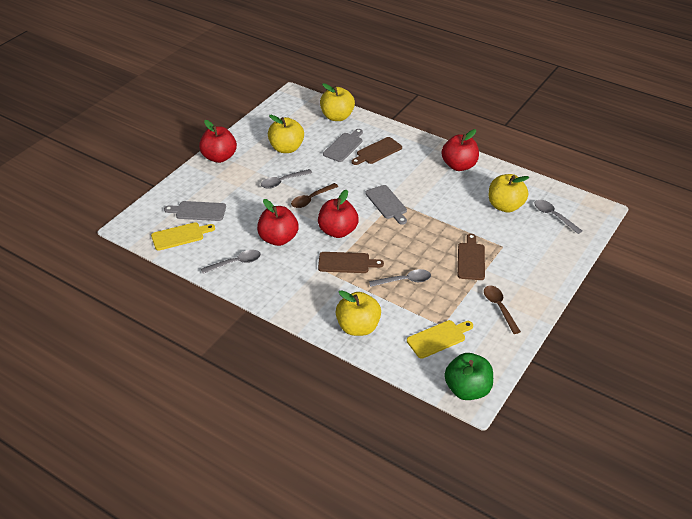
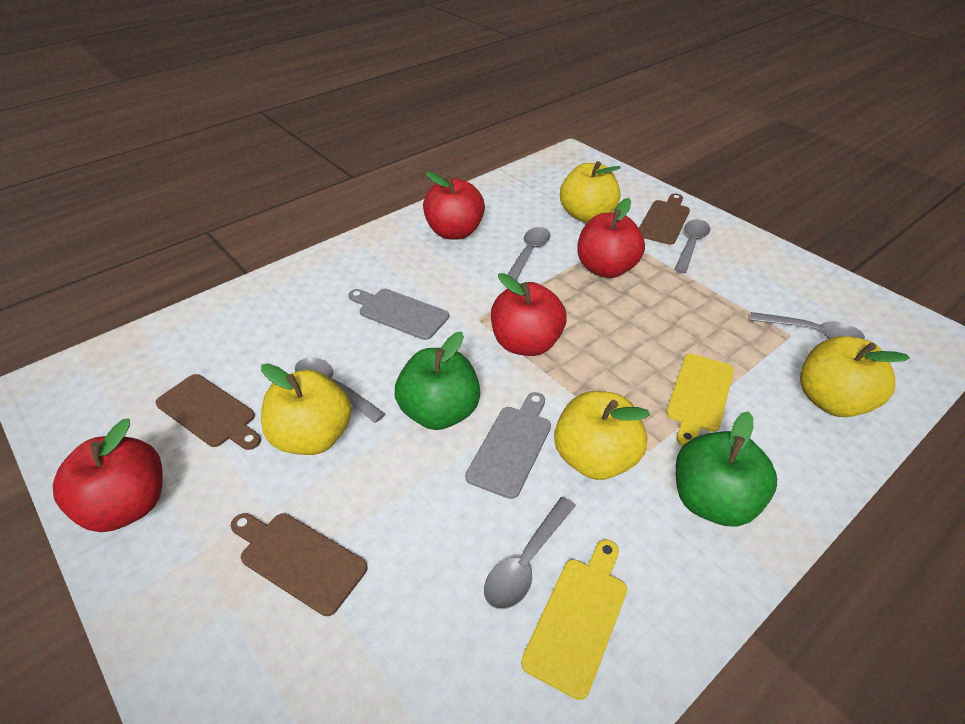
brown spoon: 2 -> 0
green apple: 1 -> 2
grey cutting board: 3 -> 2
grey spoon: 4 -> 5

